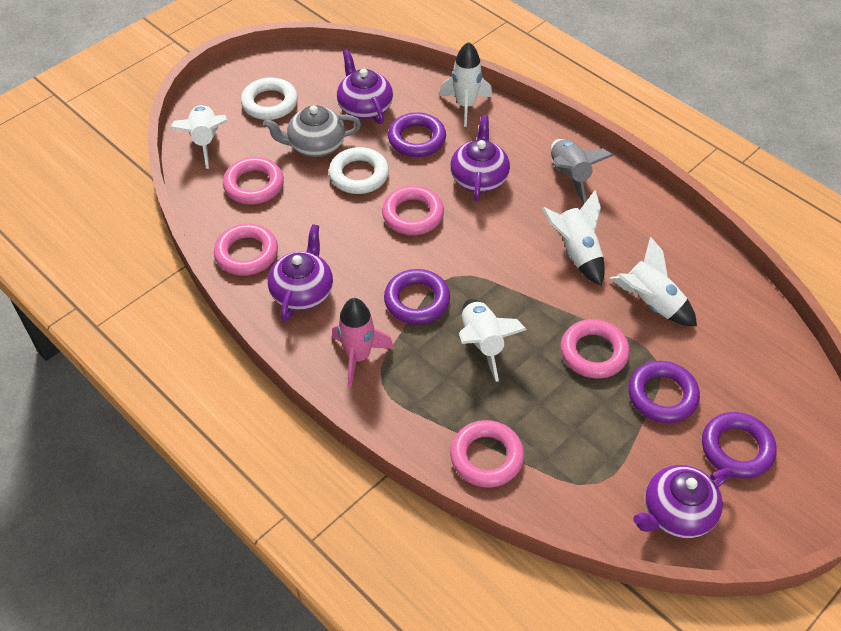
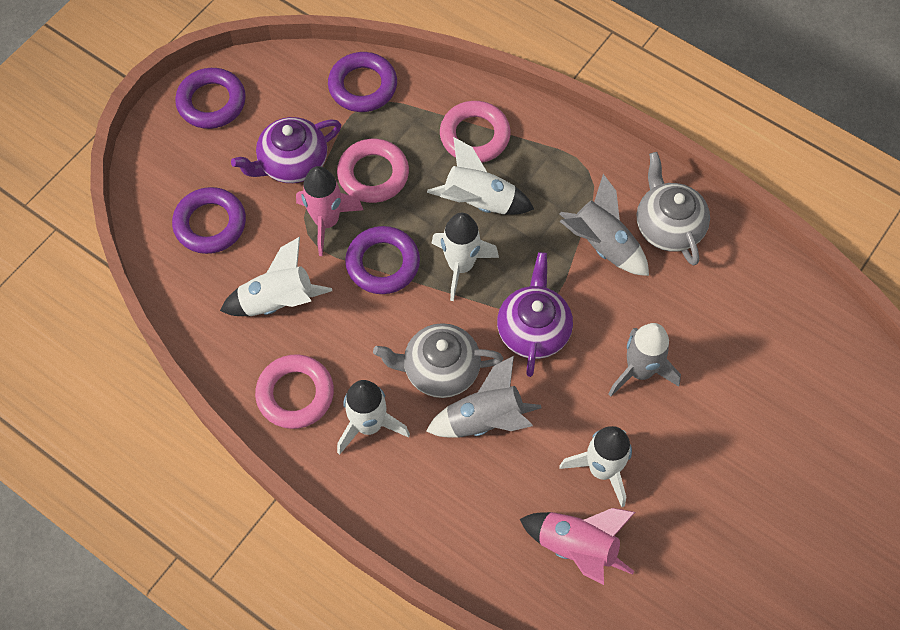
grey rocket: 1 -> 3
grey teapot: 1 -> 2
pink ring: 5 -> 3
pink rocket: 1 -> 2
purple teapot: 4 -> 2
white ring: 2 -> 0

